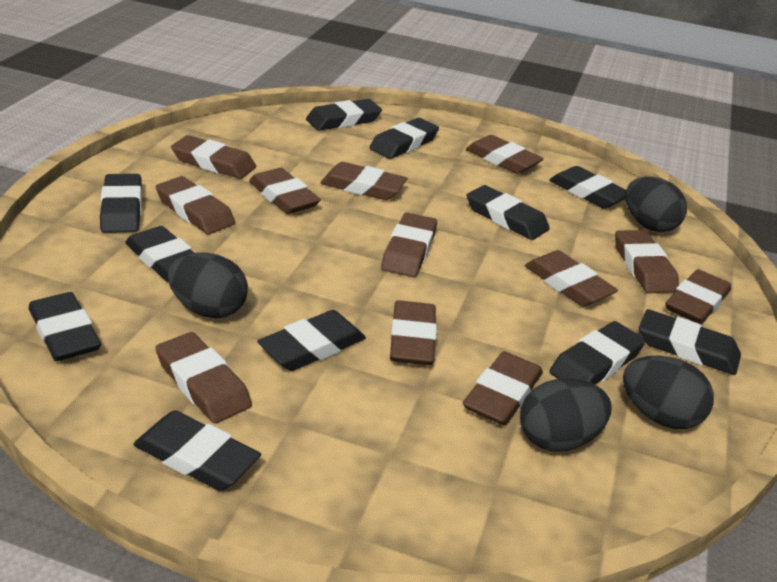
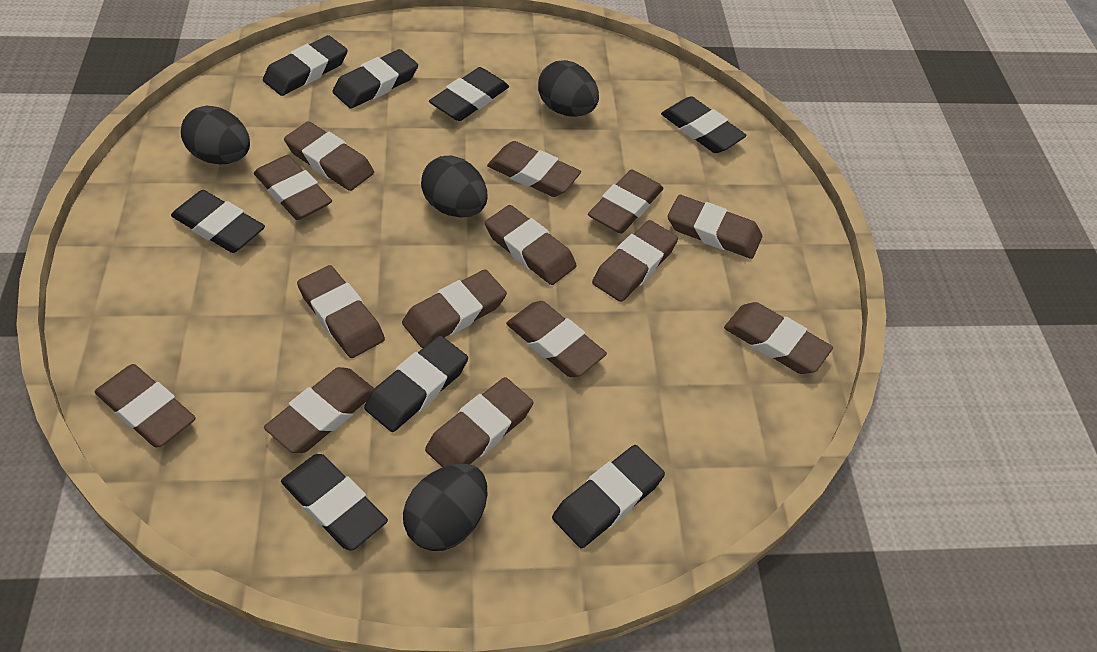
black eraser: 11 -> 8
brown eraser: 12 -> 14

